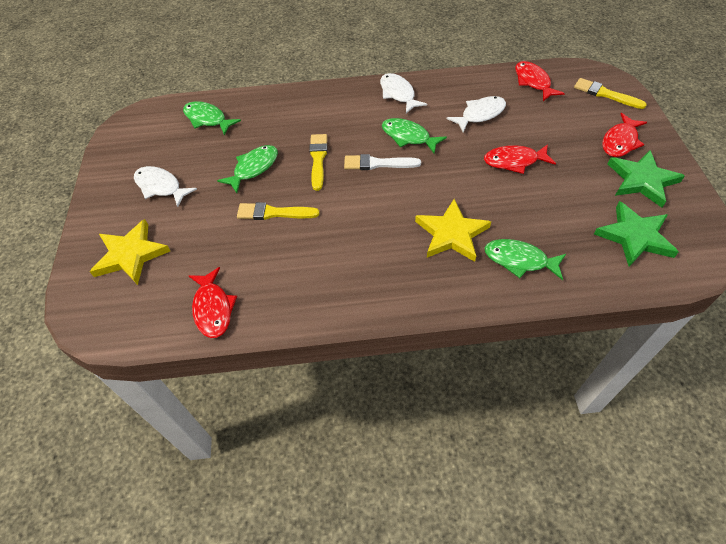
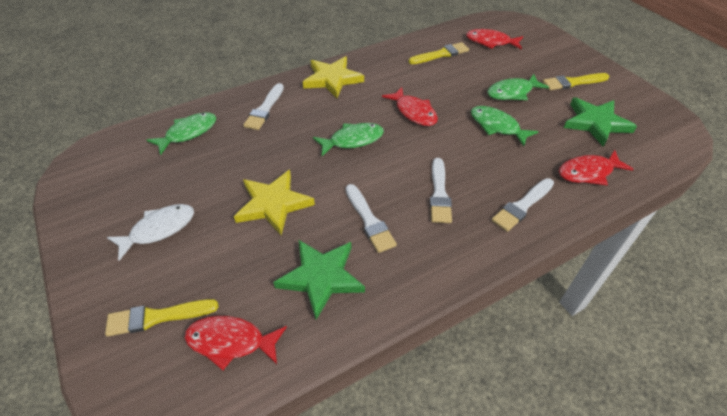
white brush: 1 -> 4
white fish: 3 -> 1

